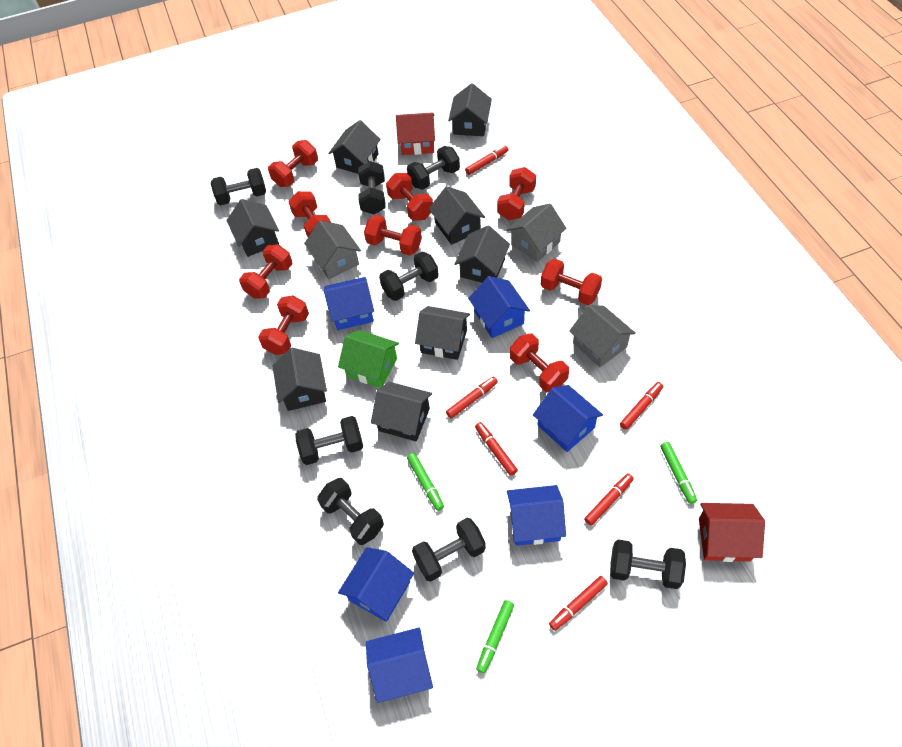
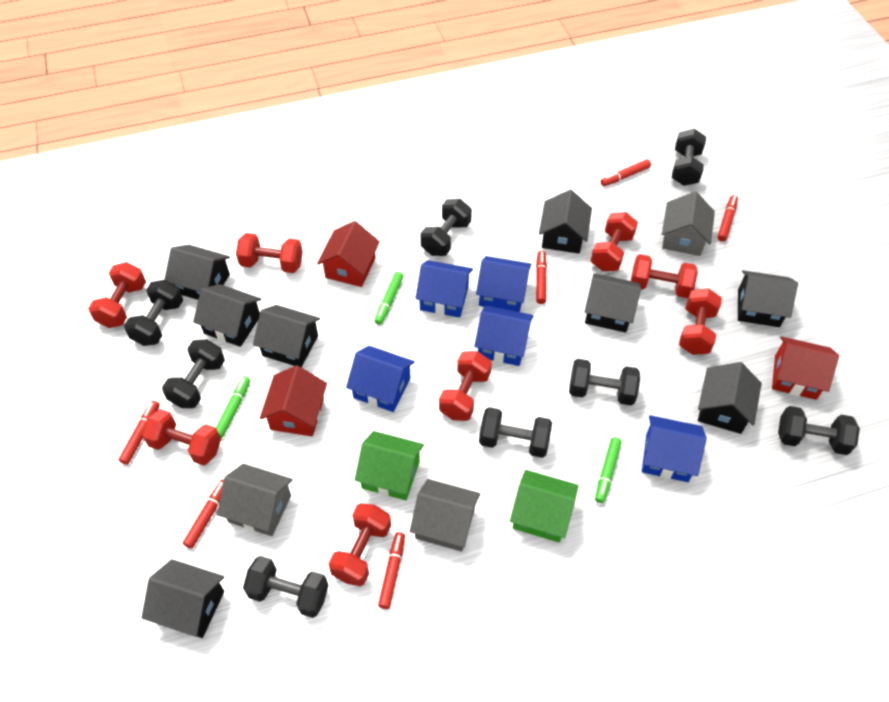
blue house: 6 -> 5
green house: 1 -> 2
red dumbbell: 9 -> 8
red house: 2 -> 3

